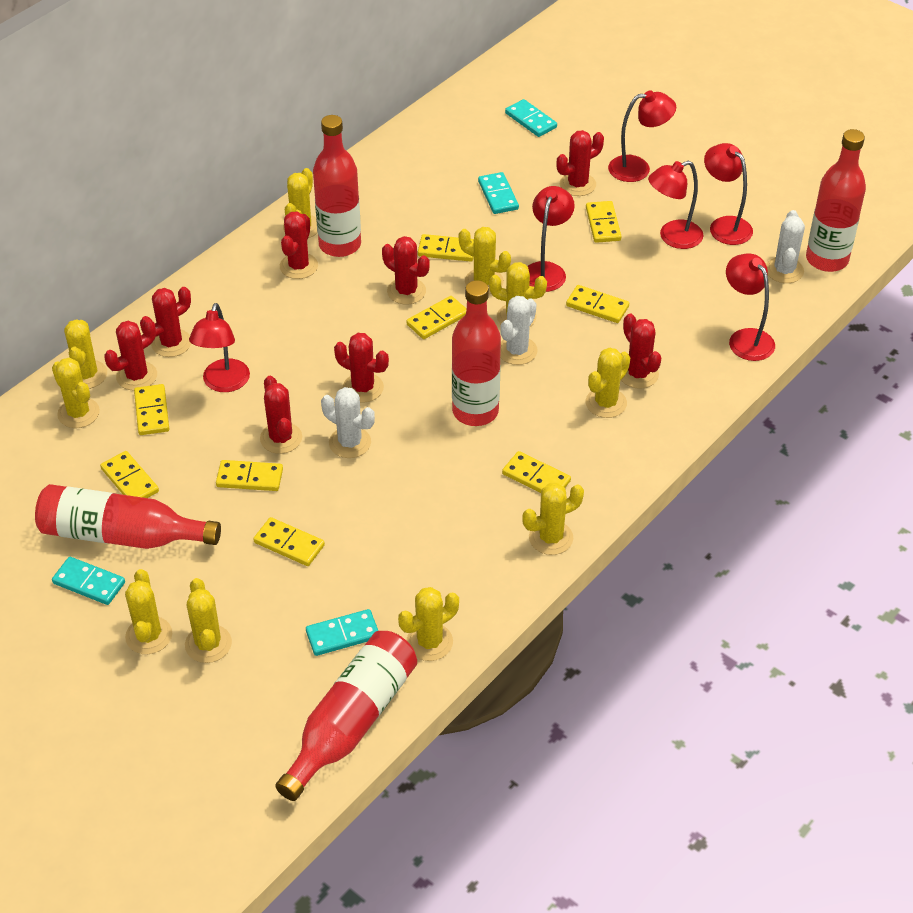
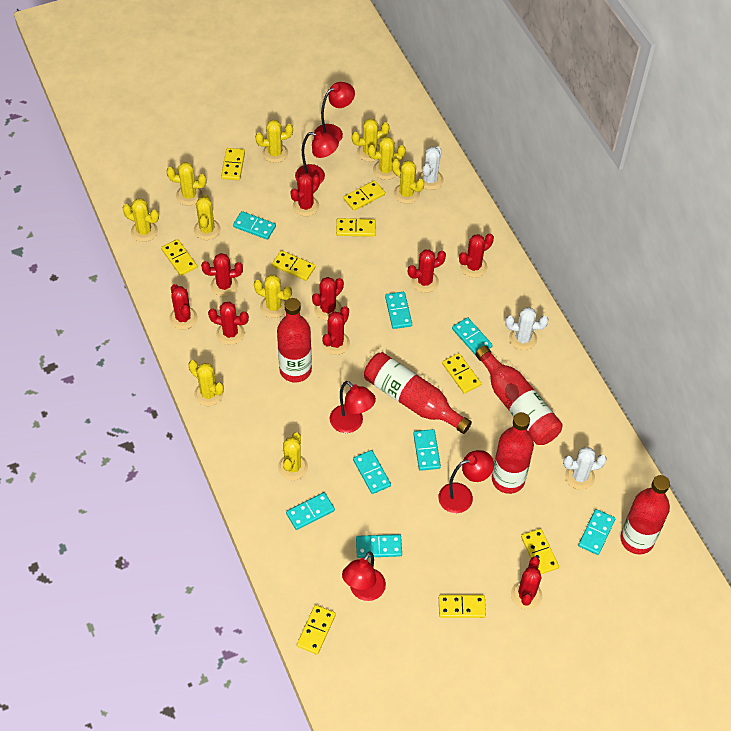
red cactus: 8 -> 9
red lamp: 6 -> 5
turquoise domino: 4 -> 8

